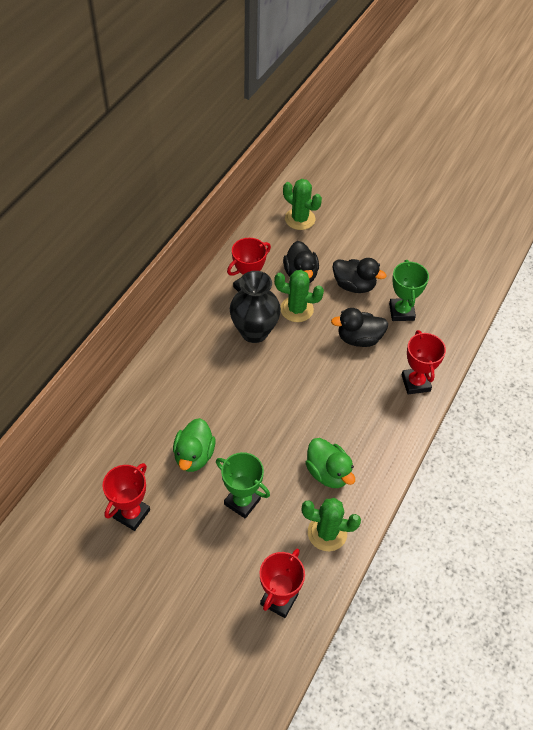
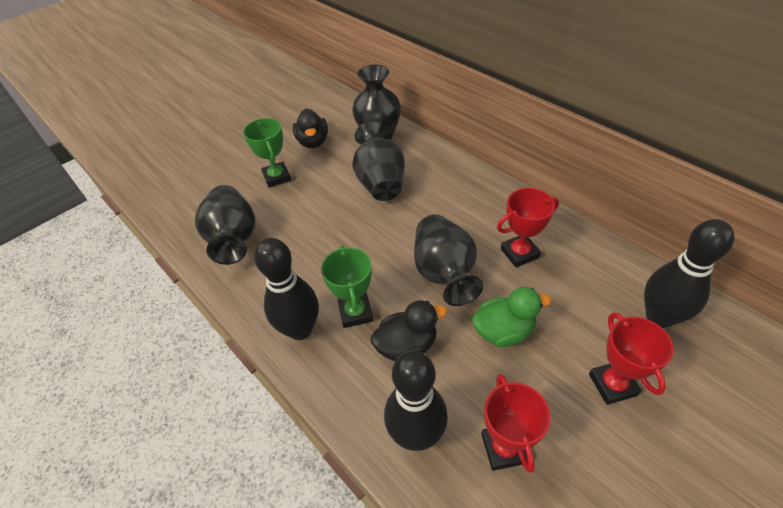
black bowling pin: 0 -> 3
black duck: 3 -> 2
black vase: 1 -> 4
green cactus: 3 -> 0
green duck: 2 -> 1
red trophy: 4 -> 3

